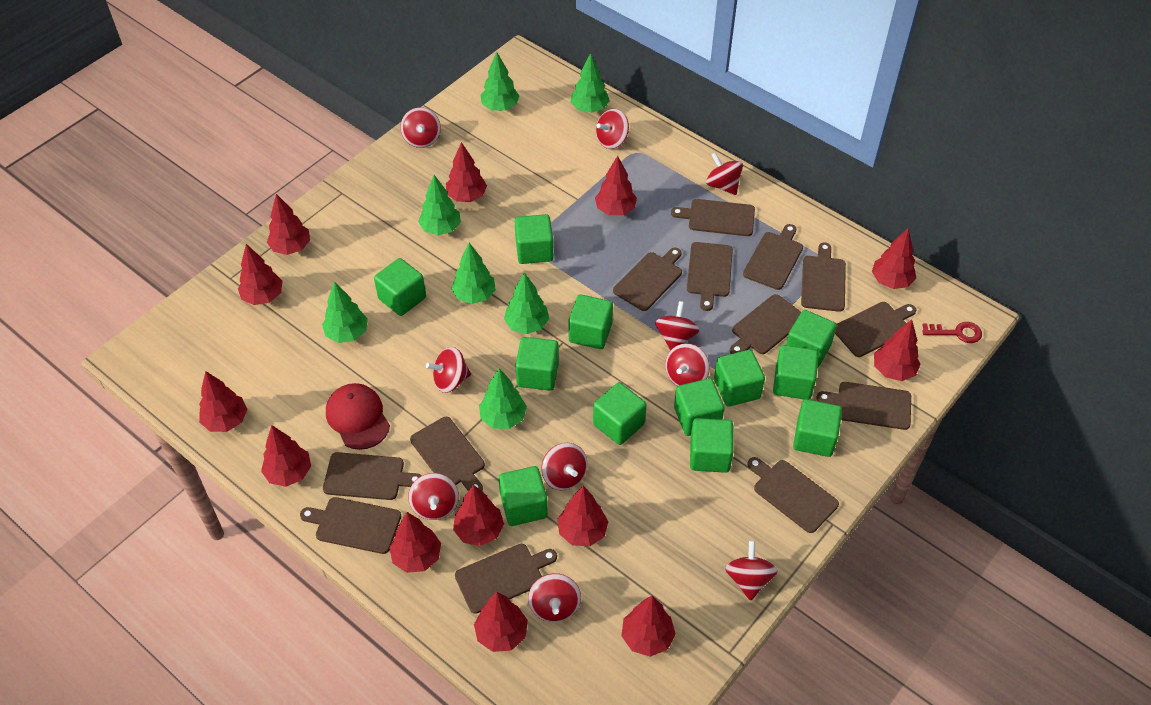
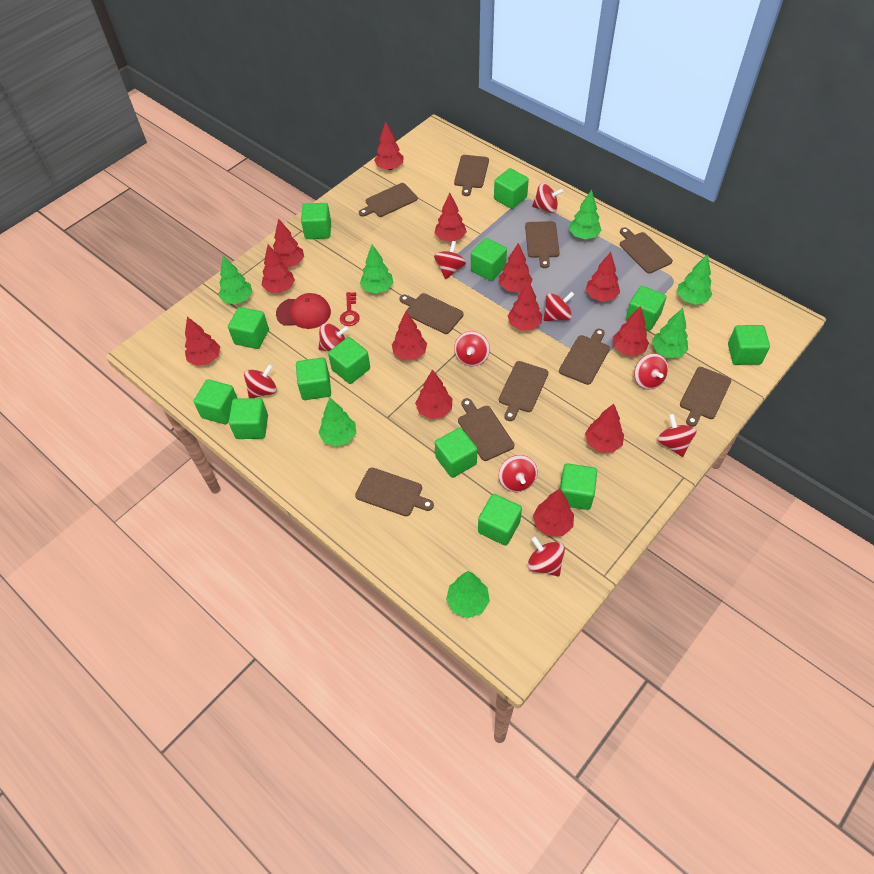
brown cutting board: 13 -> 10
green cube: 12 -> 13

